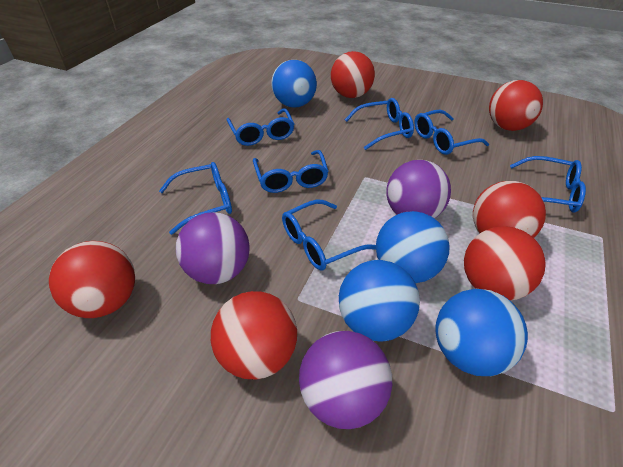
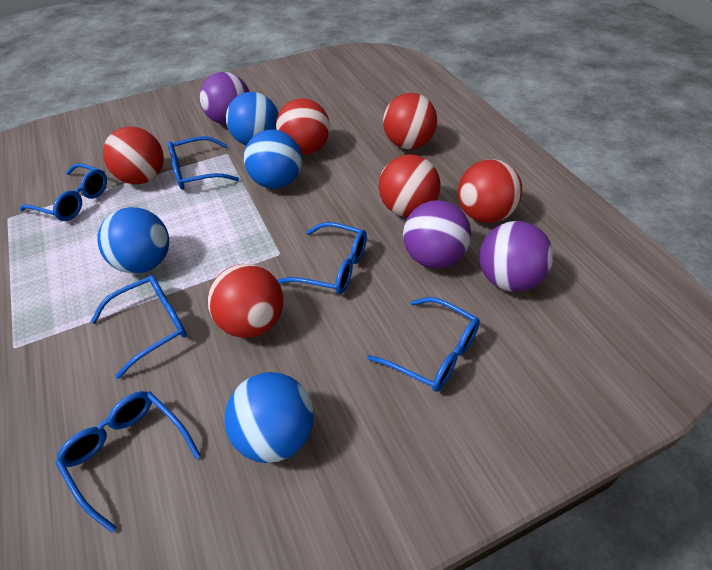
blue glasses: 7 -> 6

